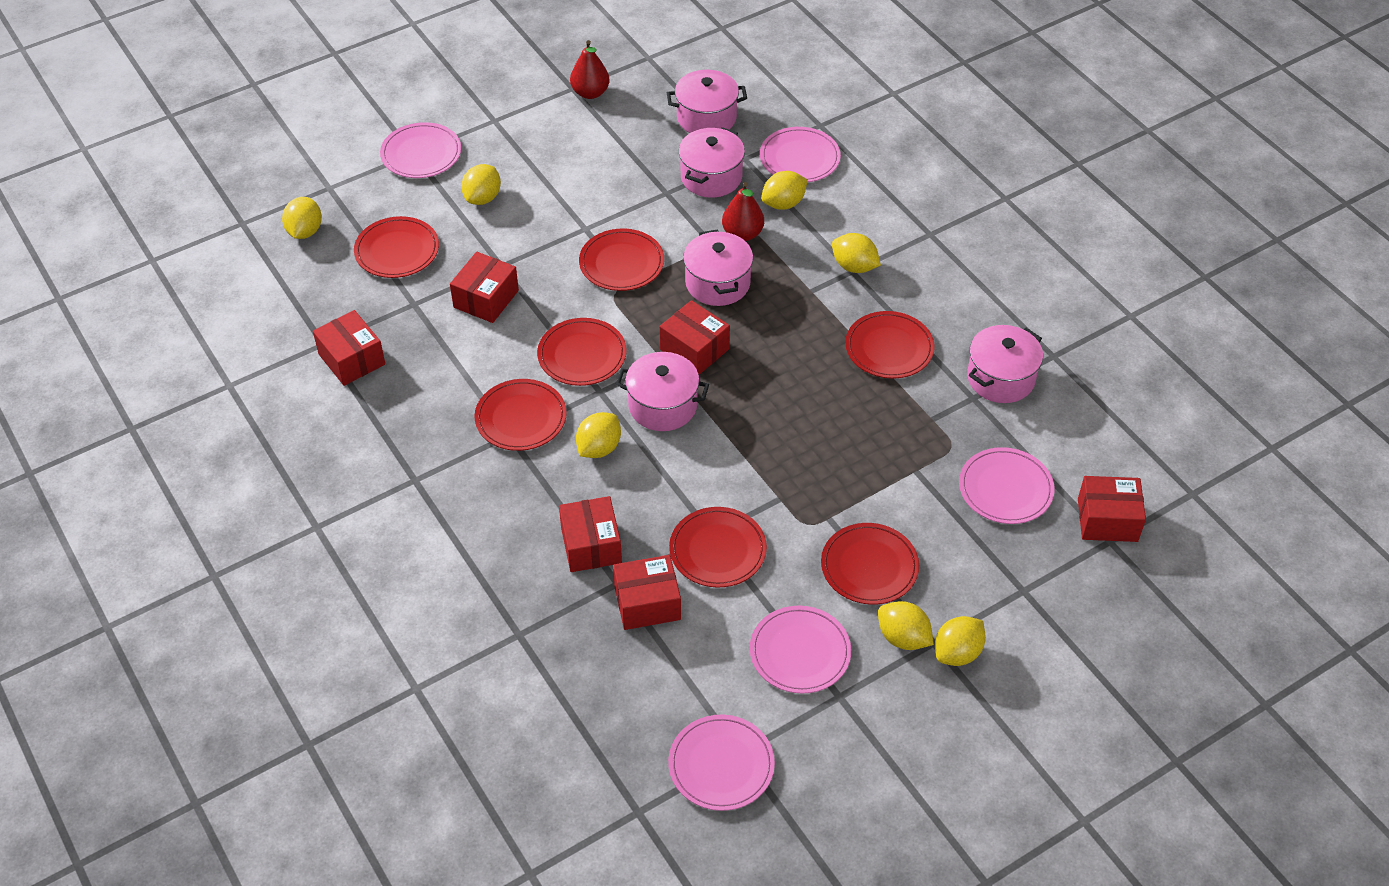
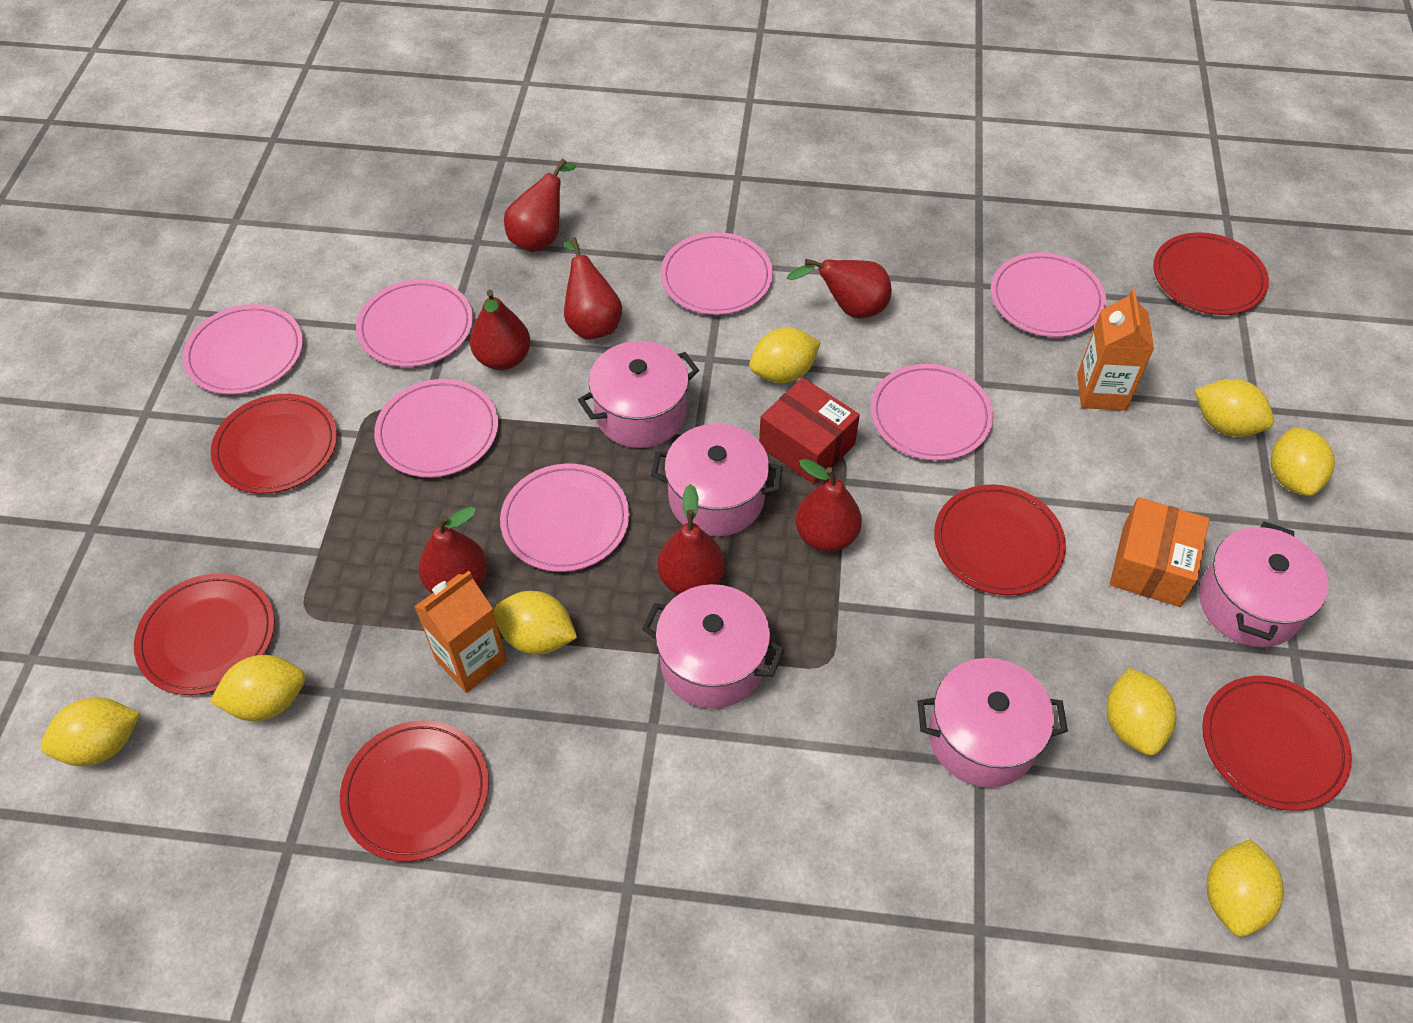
orange box: 0 -> 1
orange carton: 0 -> 2
pink plate: 5 -> 7
red box: 6 -> 1
red pear: 2 -> 7
red plate: 7 -> 6
yellow lemon: 7 -> 8

